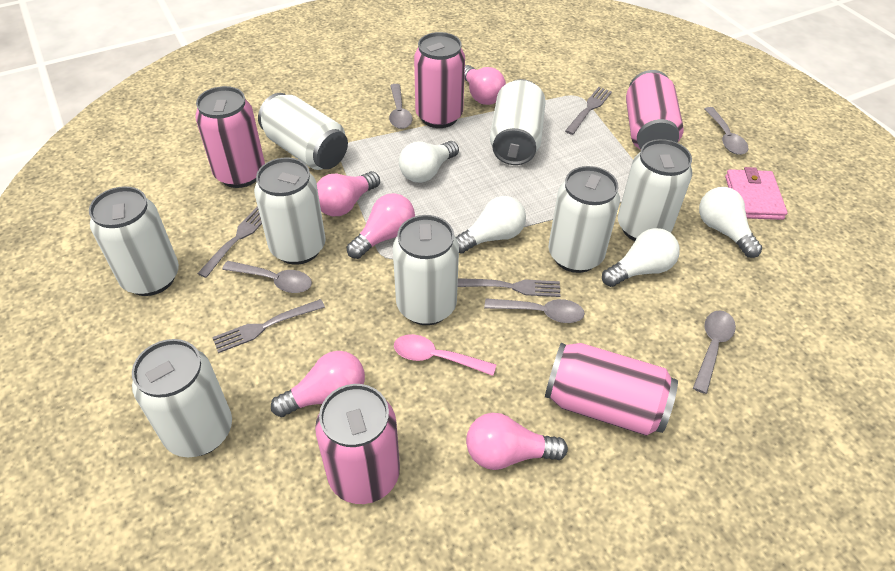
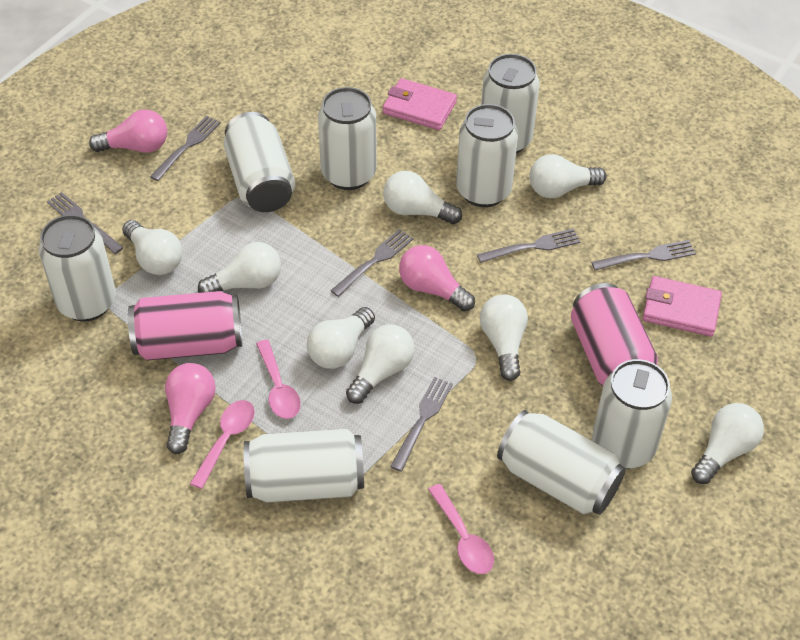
grey fork: 4 -> 6
grey spoon: 5 -> 0
pink can: 5 -> 2
pink light bulb: 5 -> 3
pink spoon: 1 -> 3
pink wallet: 1 -> 2
white light bulb: 4 -> 8

